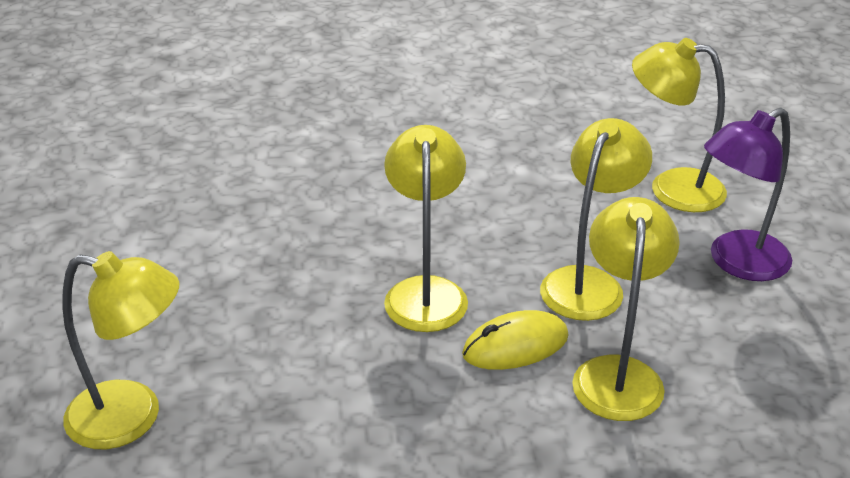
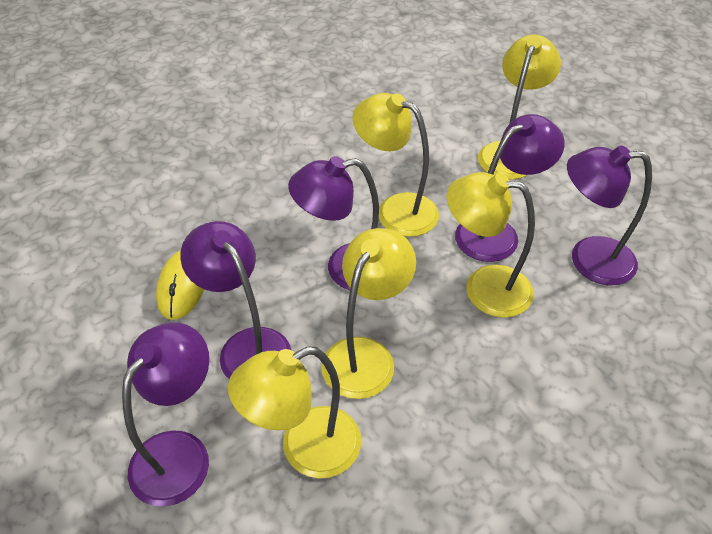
purple lamp: 1 -> 5

